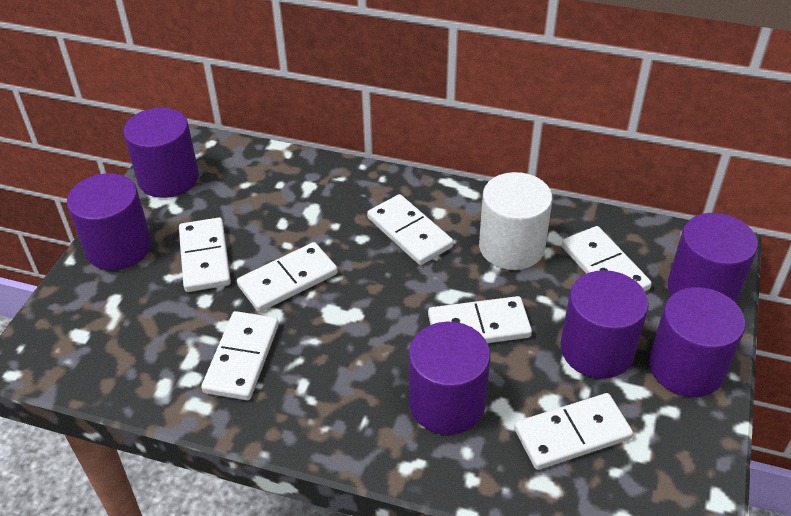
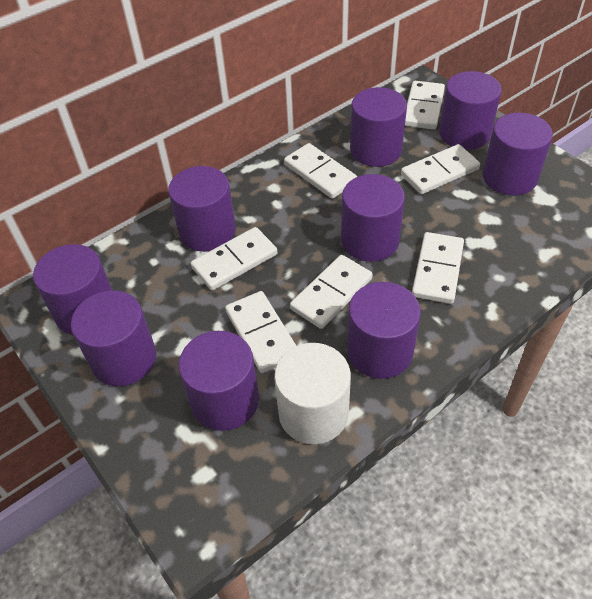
purple cylinder: 6 -> 9

